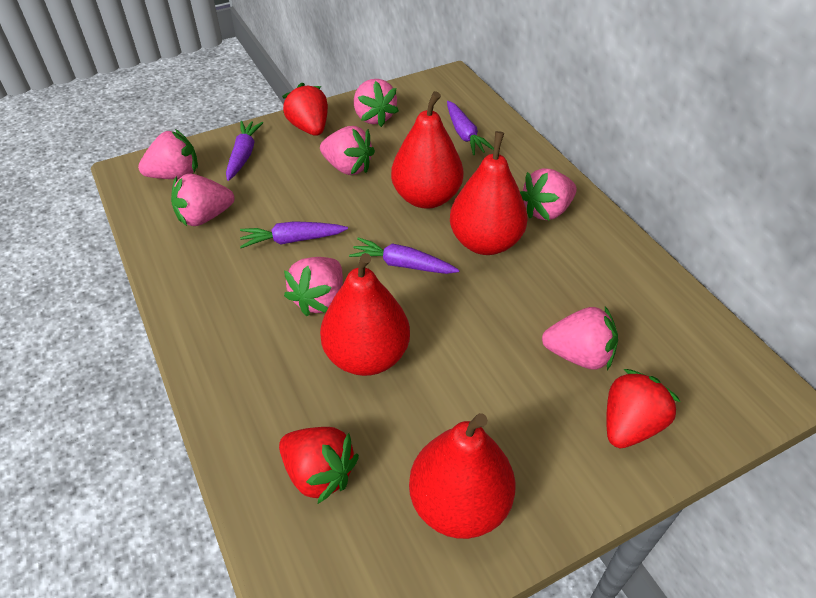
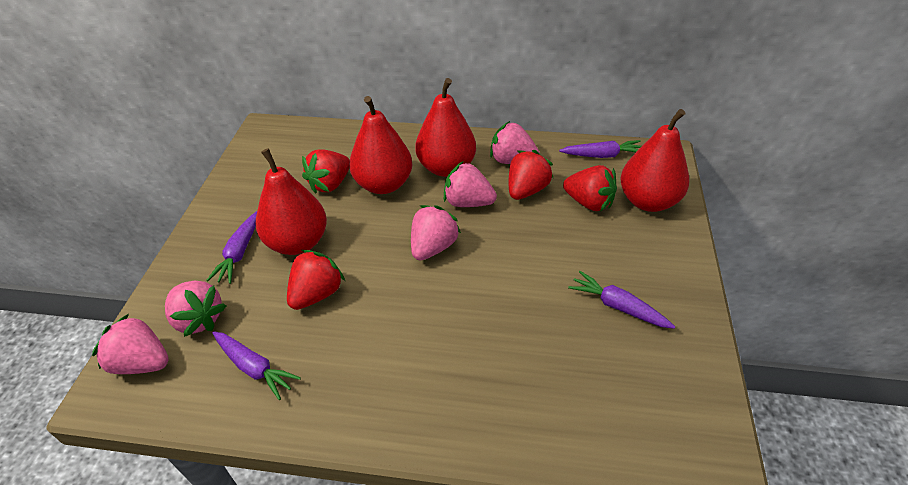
pink strawberry: 7 -> 5
red strawberry: 3 -> 4

